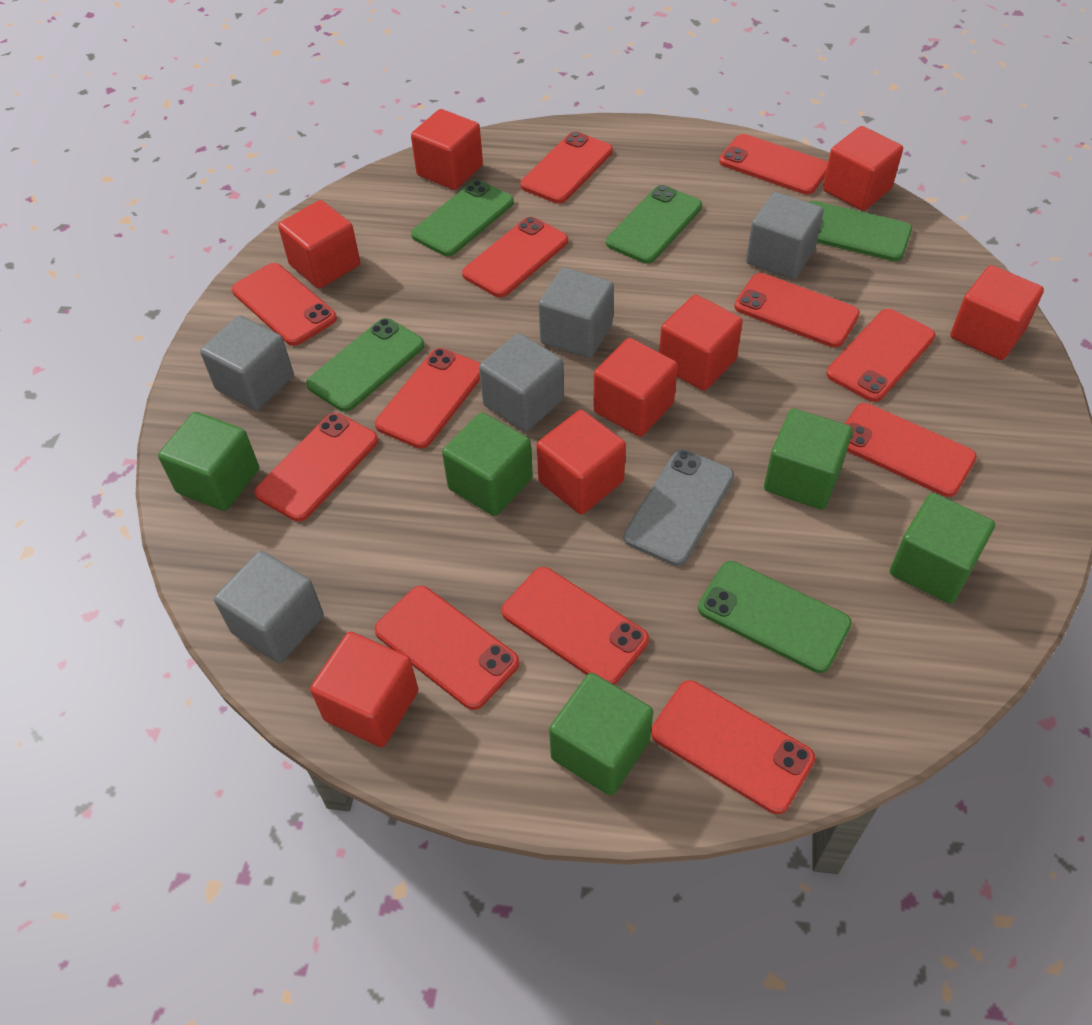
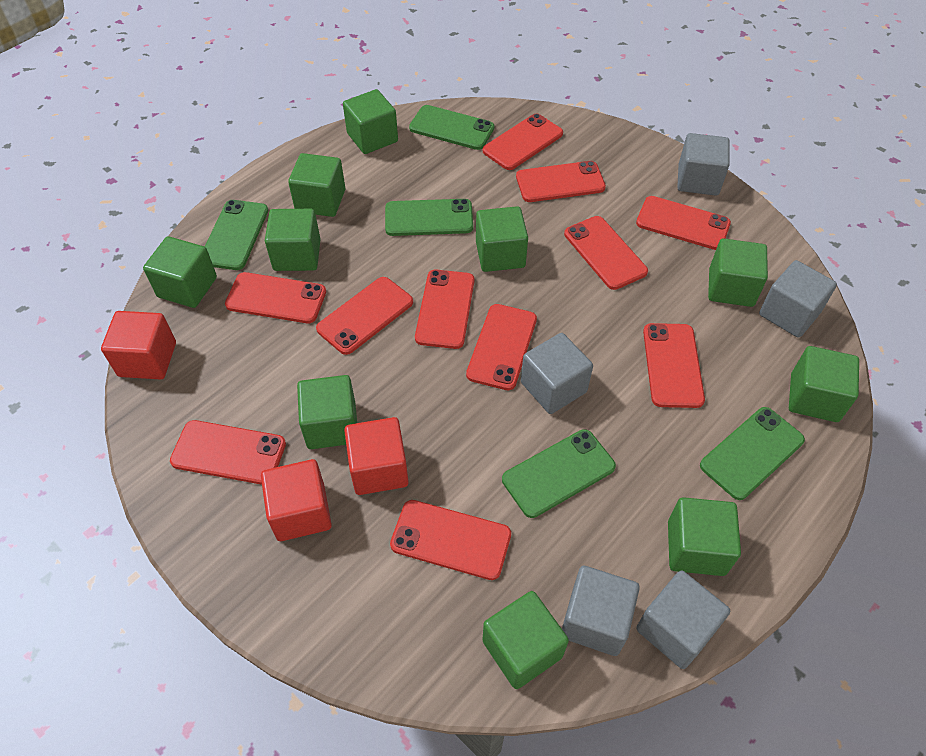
green cube: 5 -> 10
grey phone: 1 -> 0
red cube: 8 -> 3
red phone: 12 -> 11

